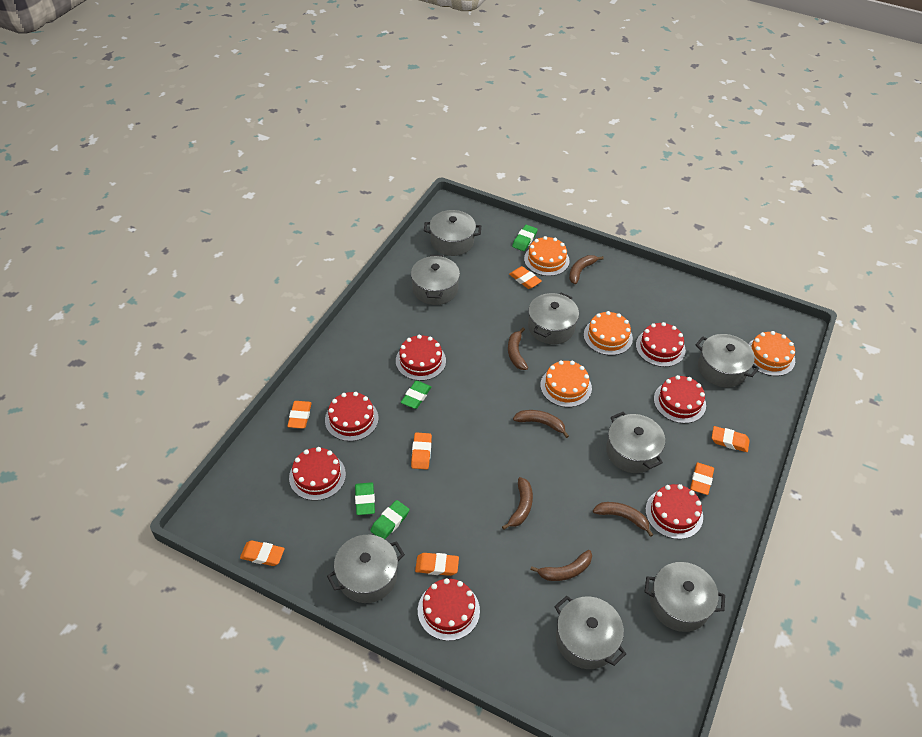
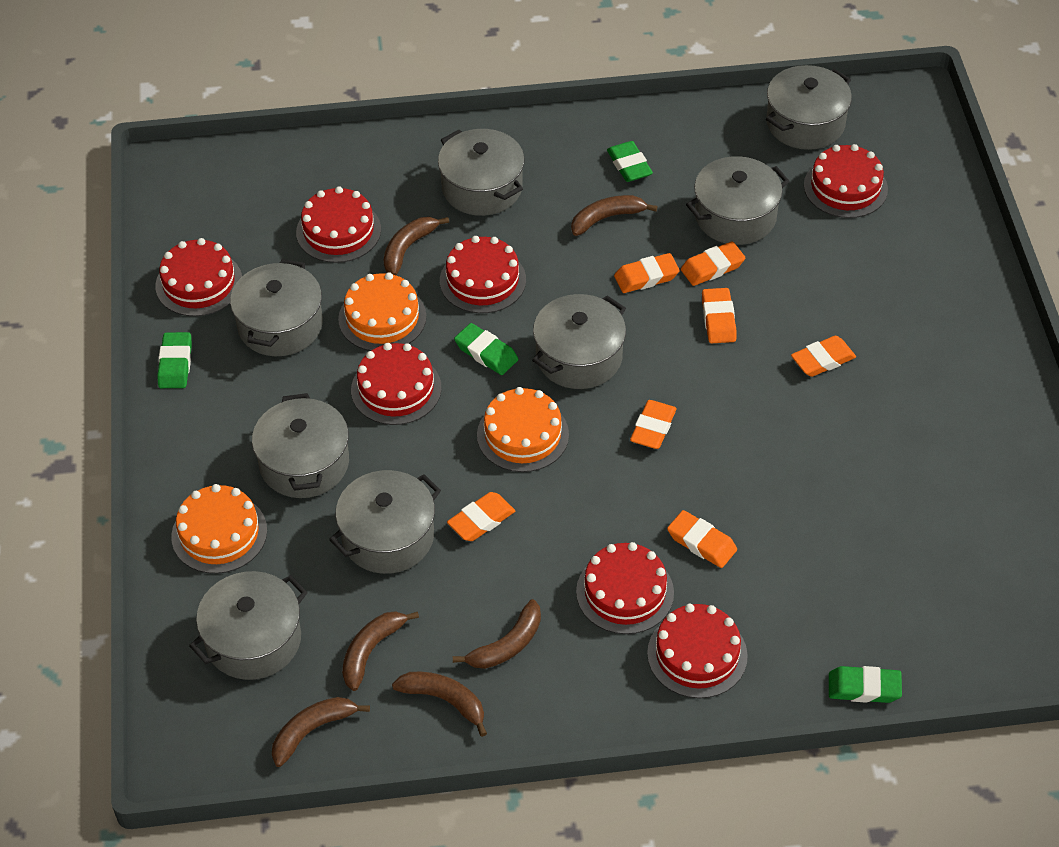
orange cake: 4 -> 3

